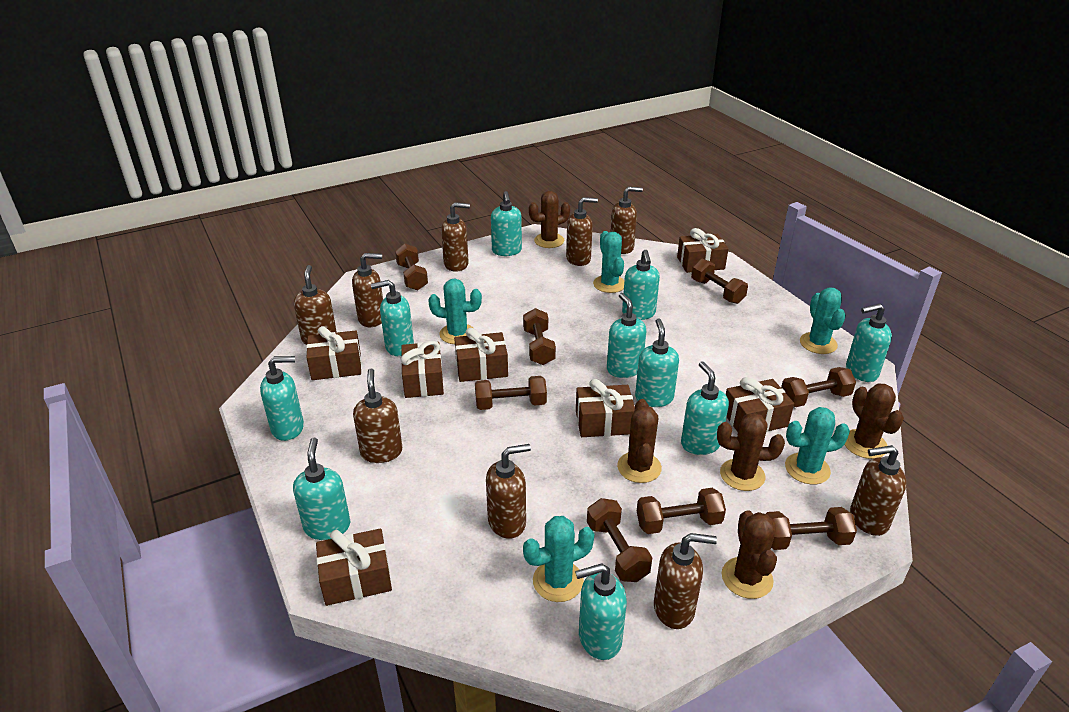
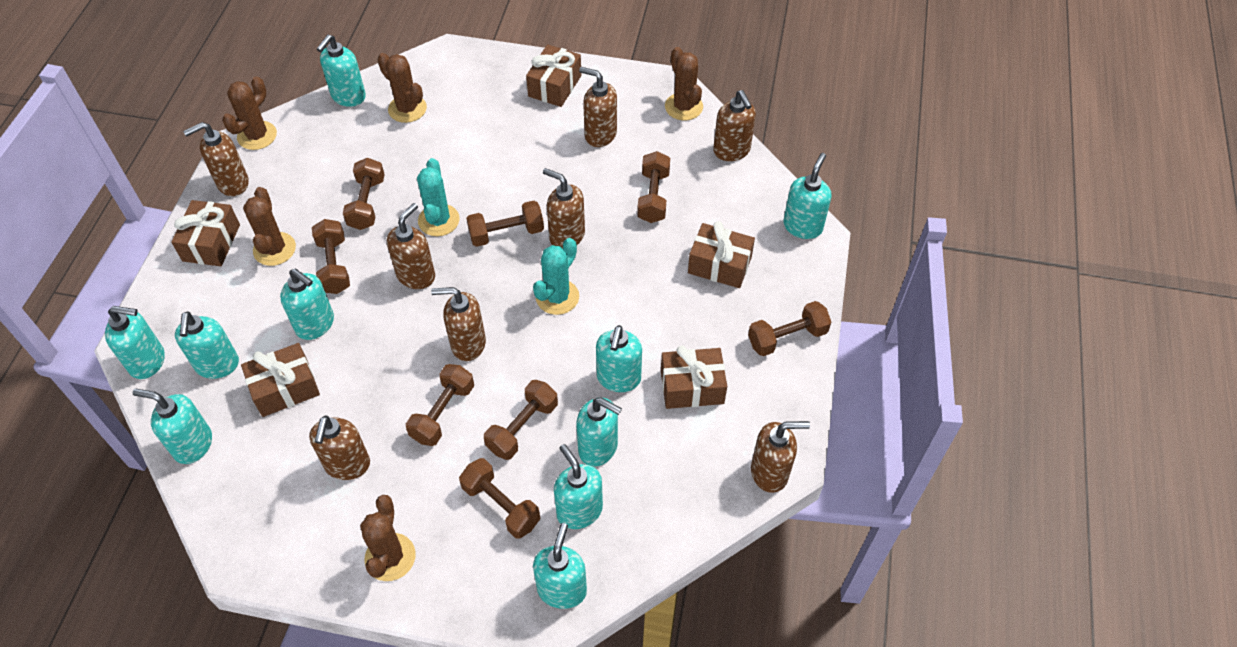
brown gift: 7 -> 5
brown soap dispenser: 9 -> 8
turquoise cactus: 5 -> 2

